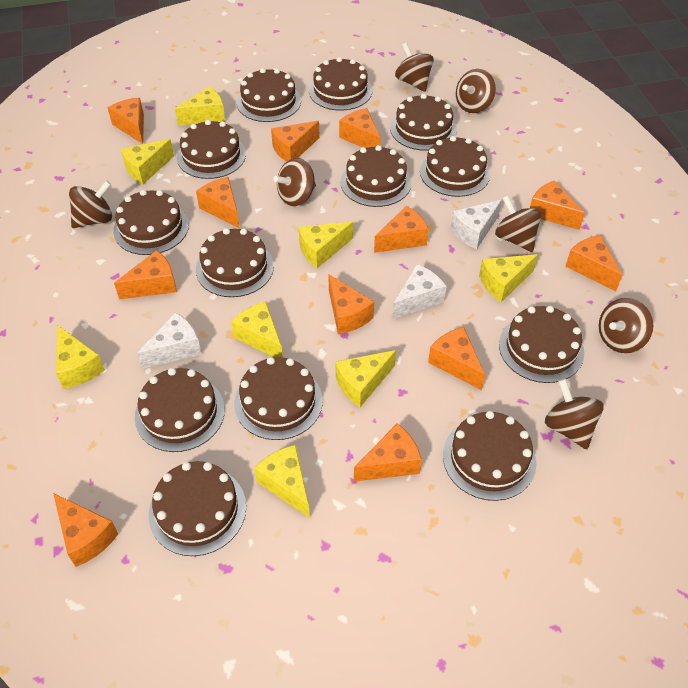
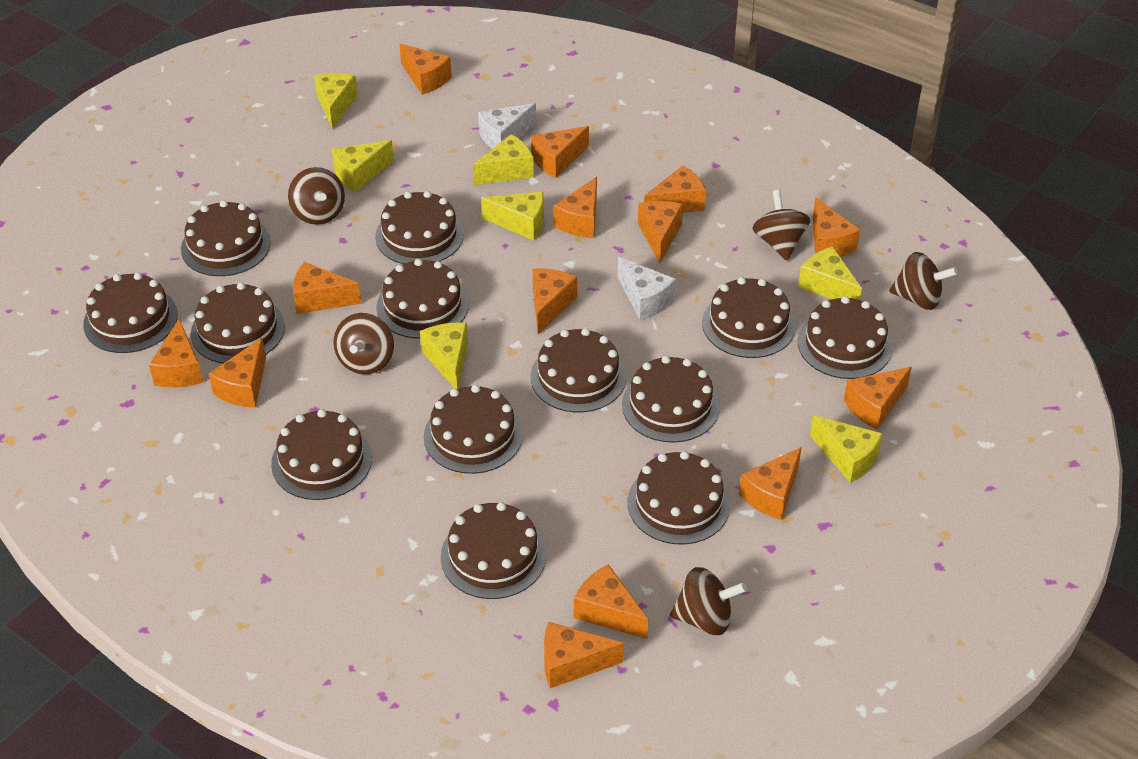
brown spinning top: 7 -> 5
orange cheese: 12 -> 14
white cheese: 3 -> 2
yellow cheese: 8 -> 7

